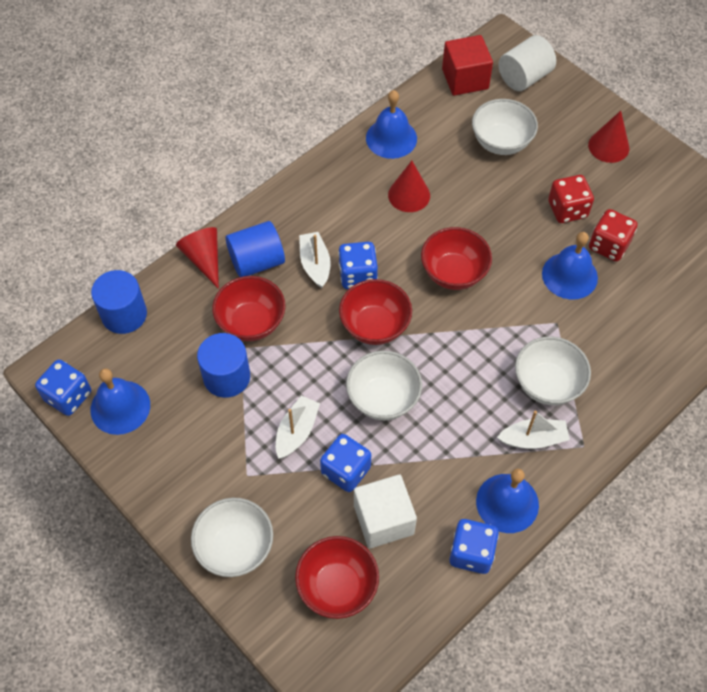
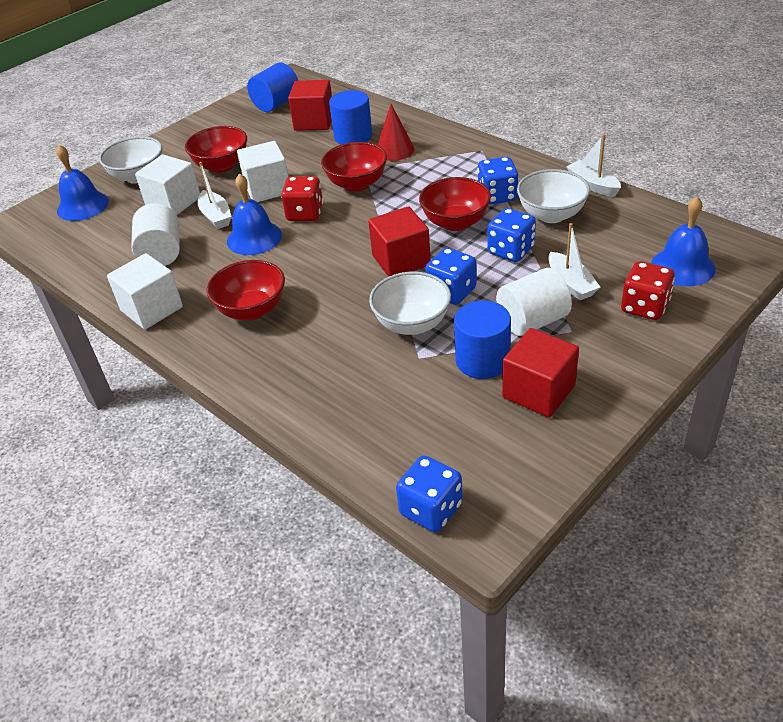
blue bell: 4 -> 3
red cone: 3 -> 1
red cube: 1 -> 3
white bowl: 4 -> 3
white cube: 1 -> 3
white cylinder: 1 -> 2

